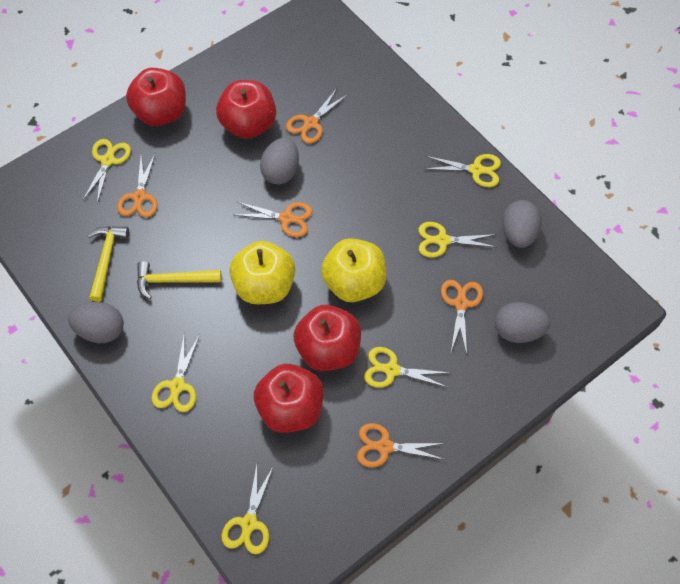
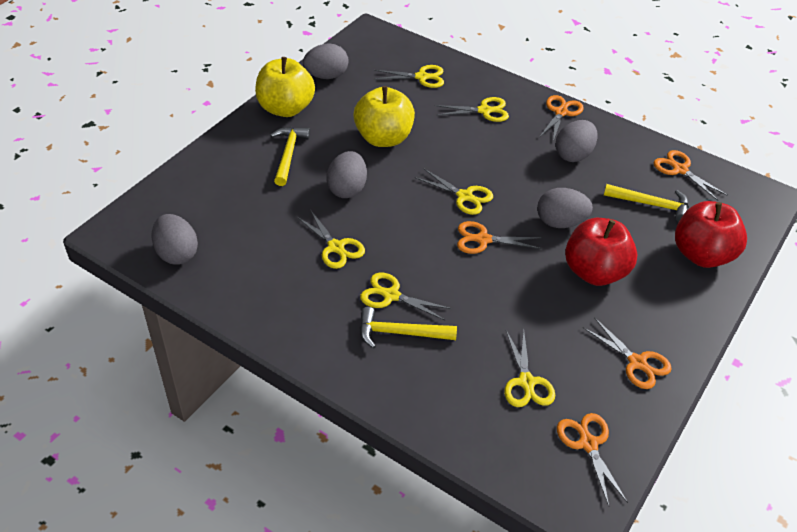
grey egg: 4 -> 5
red apple: 4 -> 2
yellow hammer: 2 -> 3

